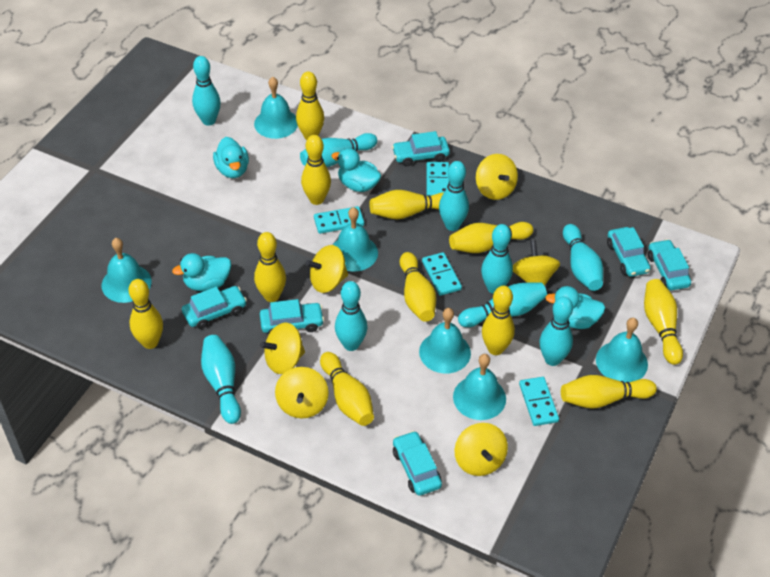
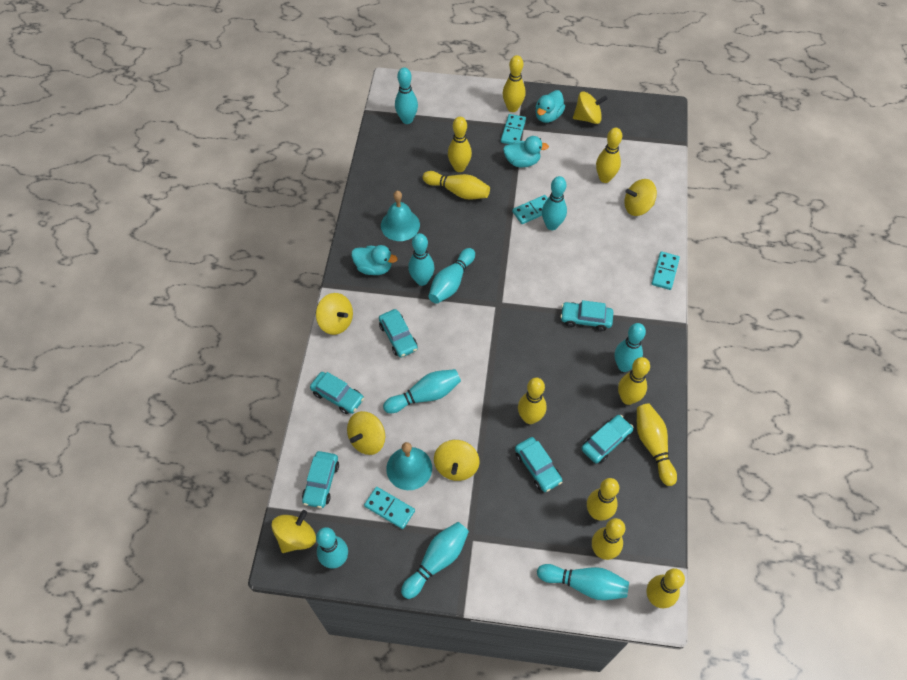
turquoise bell: 6 -> 2
turquoise duck: 4 -> 3
yellow bowling pin: 11 -> 10

